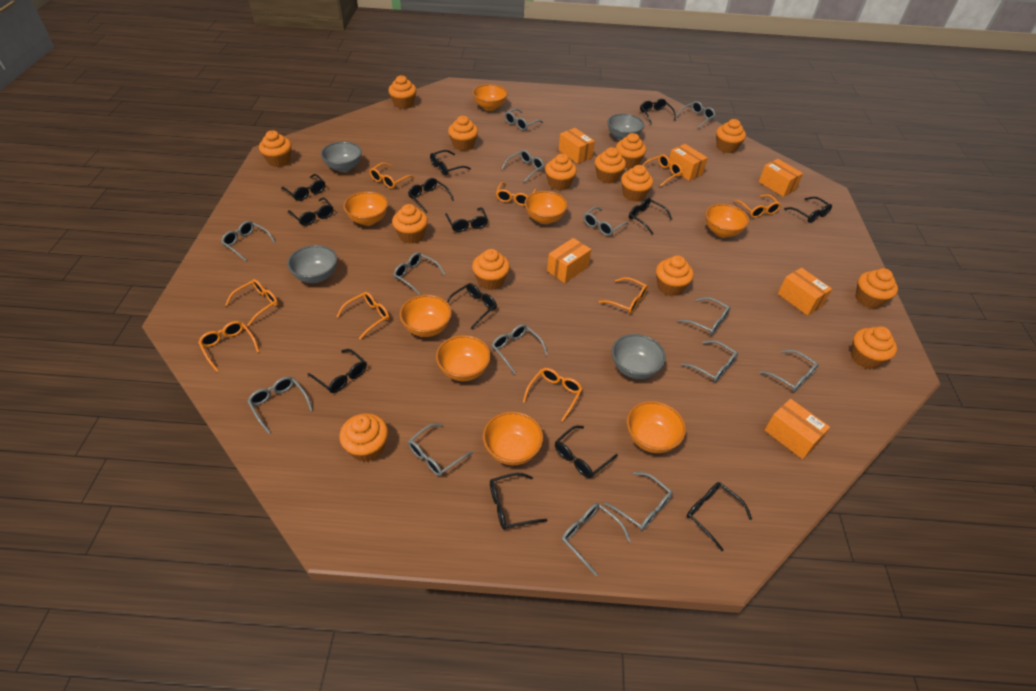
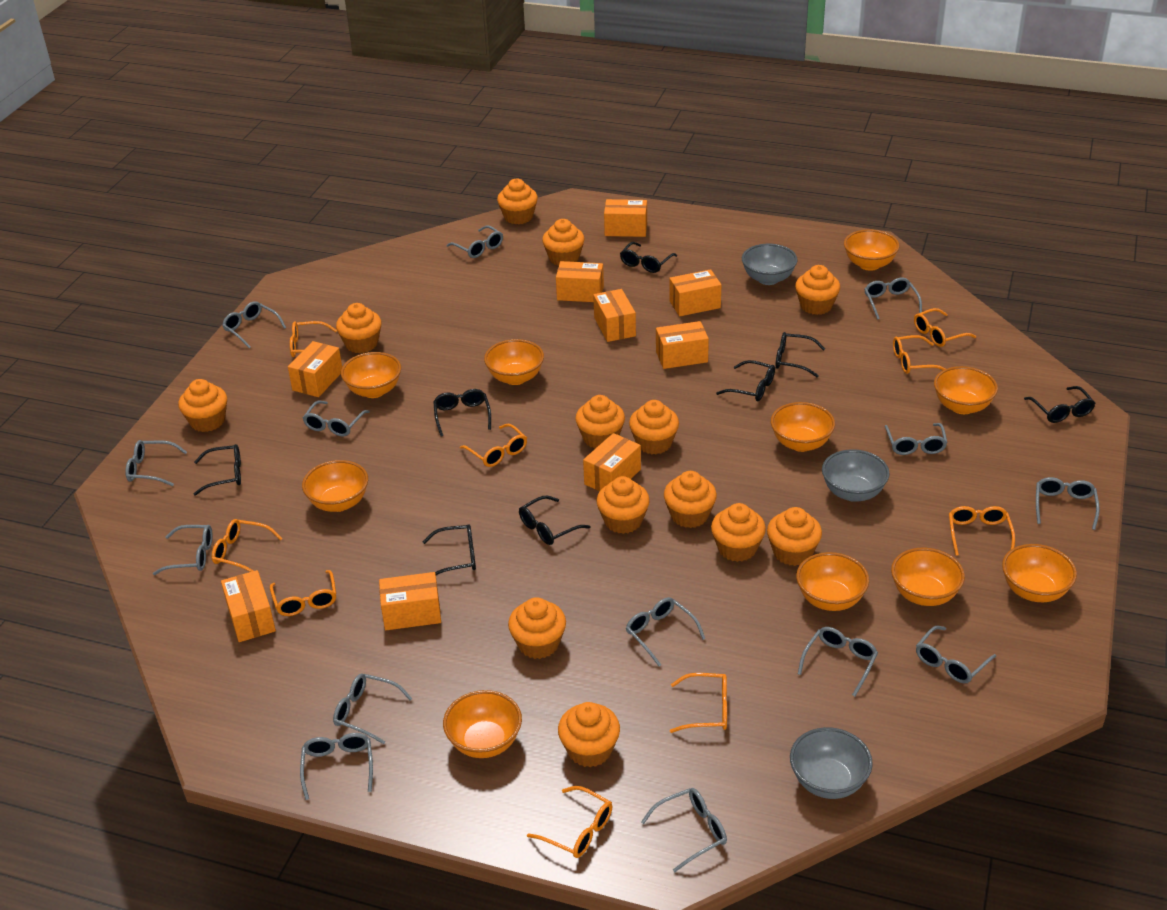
black glasses: 13 -> 8
grey bowl: 4 -> 3
orange bowl: 8 -> 10
orange box: 6 -> 9
orange cupcake: 14 -> 13

